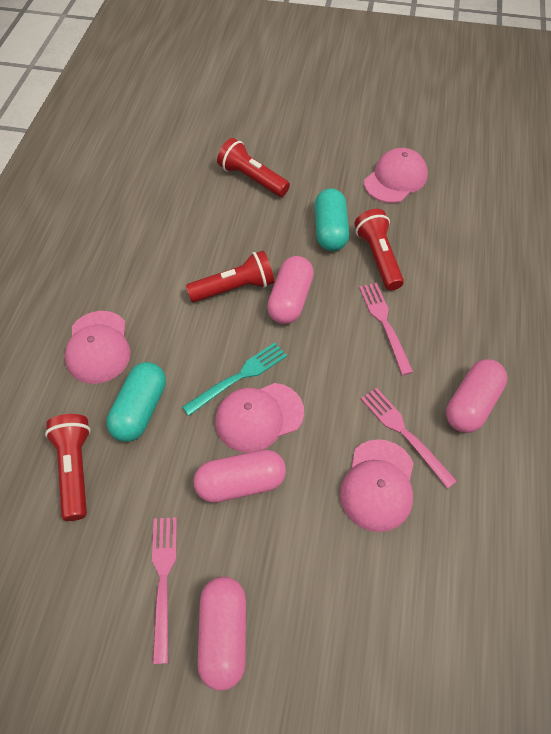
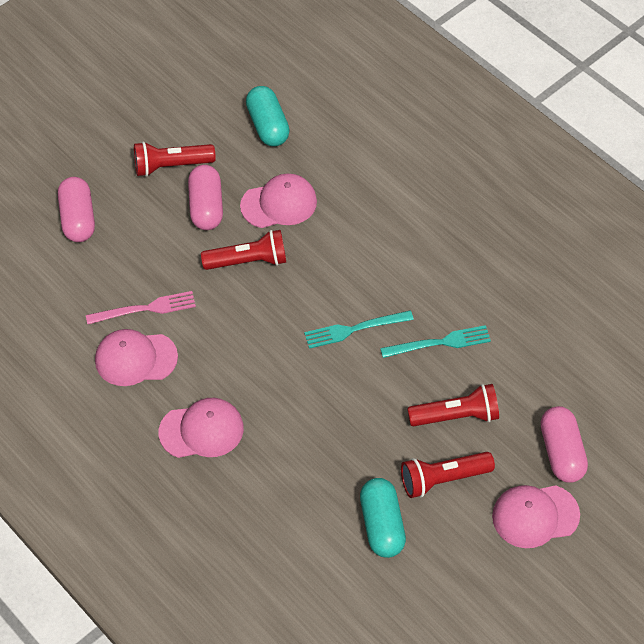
pink capsule: 4 -> 3
pink fork: 3 -> 1
turquoise fork: 1 -> 2

